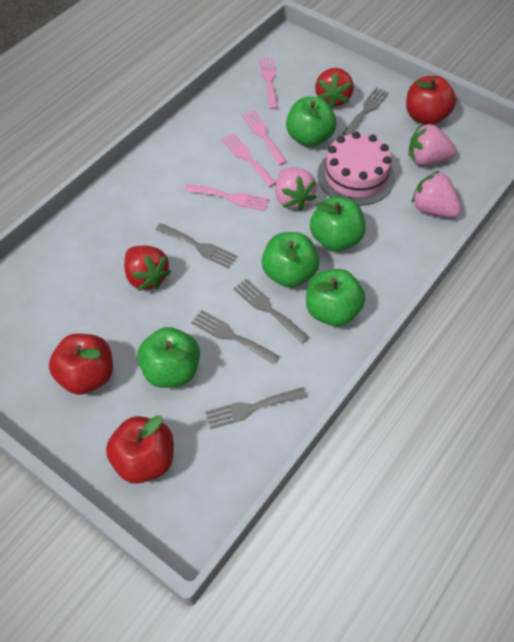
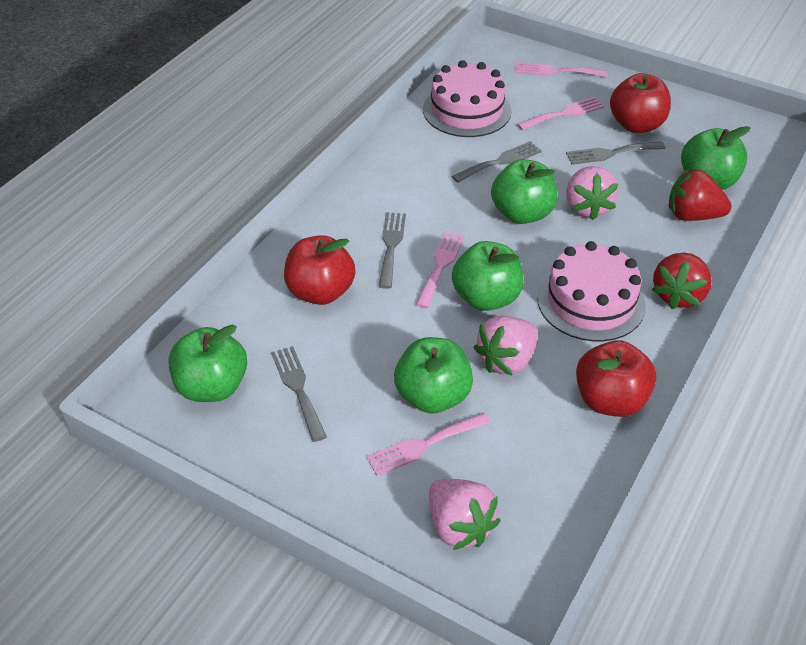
grey fork: 5 -> 4
pink cake: 1 -> 2

